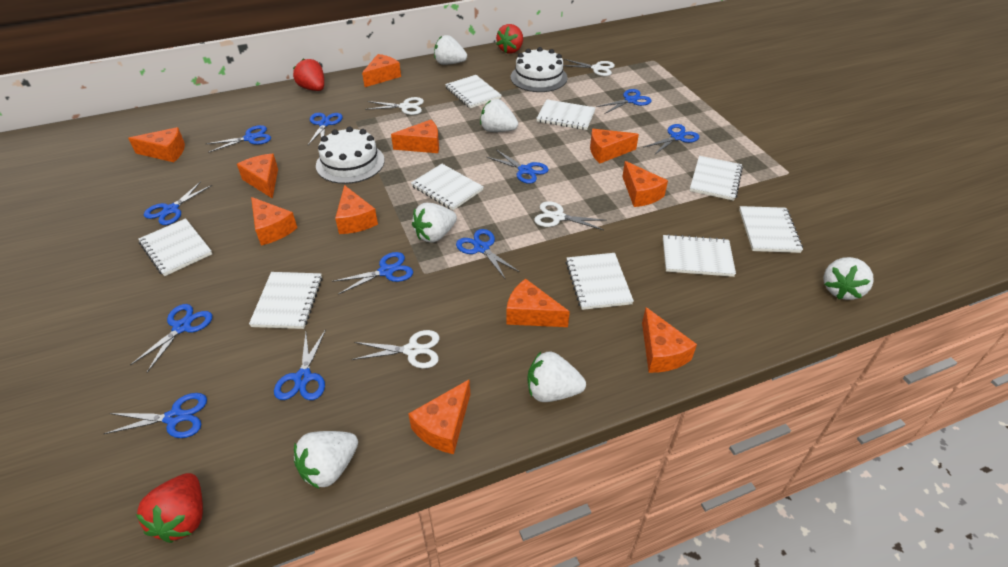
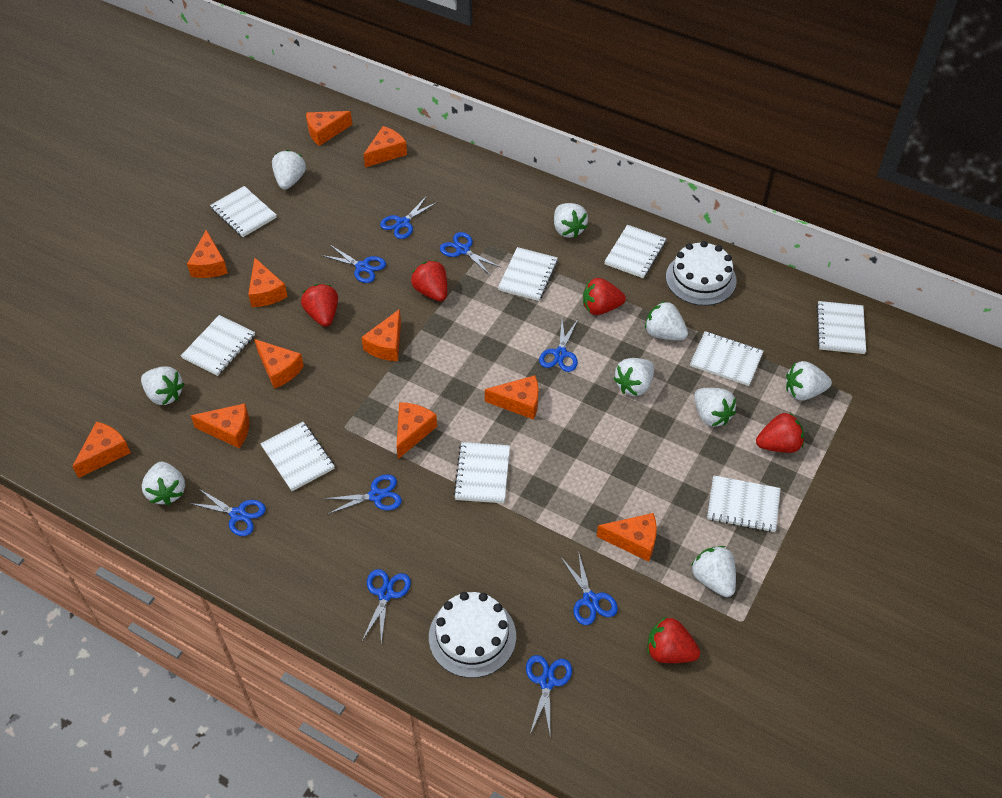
blue scissors: 11 -> 9
red strawberry: 3 -> 5
white scissors: 4 -> 0
white strawberry: 6 -> 9

